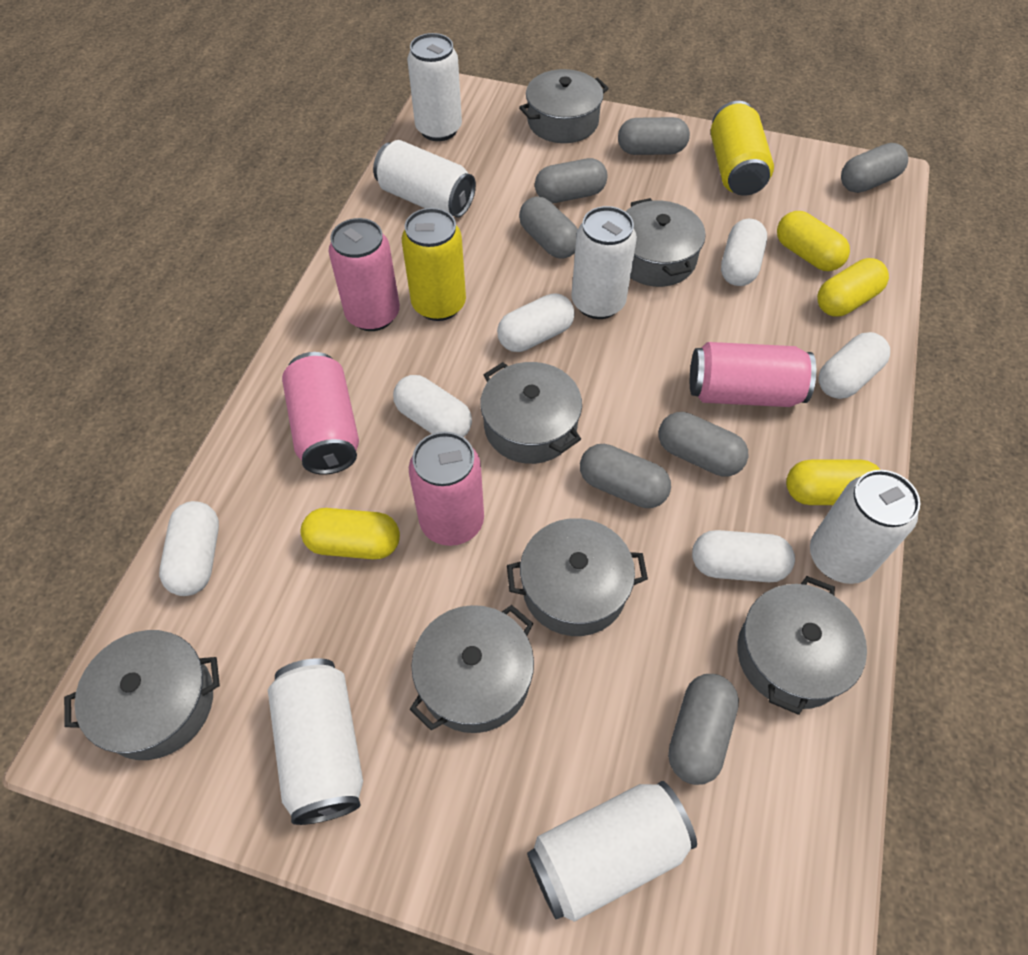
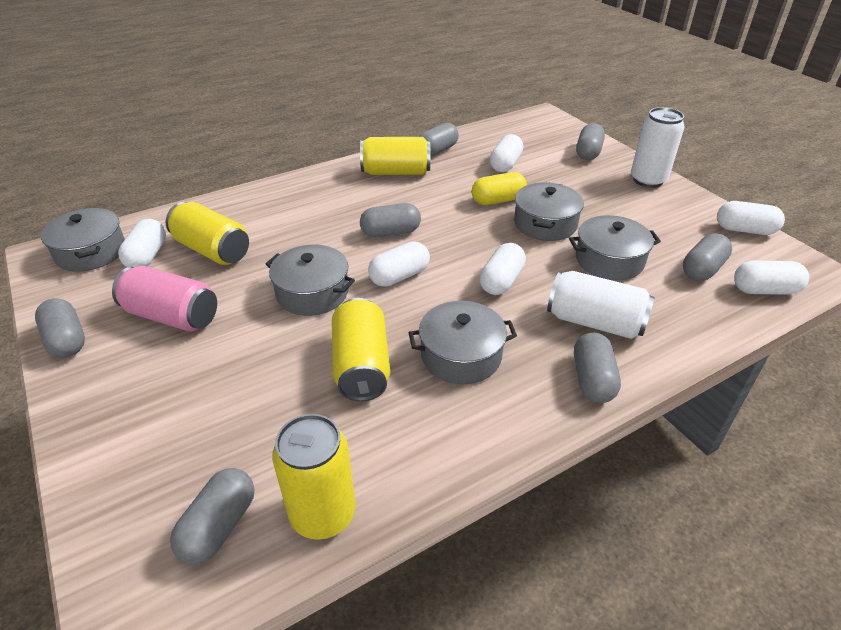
grey pot: 7 -> 5
pink can: 4 -> 1
white can: 6 -> 2
yellow can: 2 -> 4
yellow capsule: 4 -> 1

